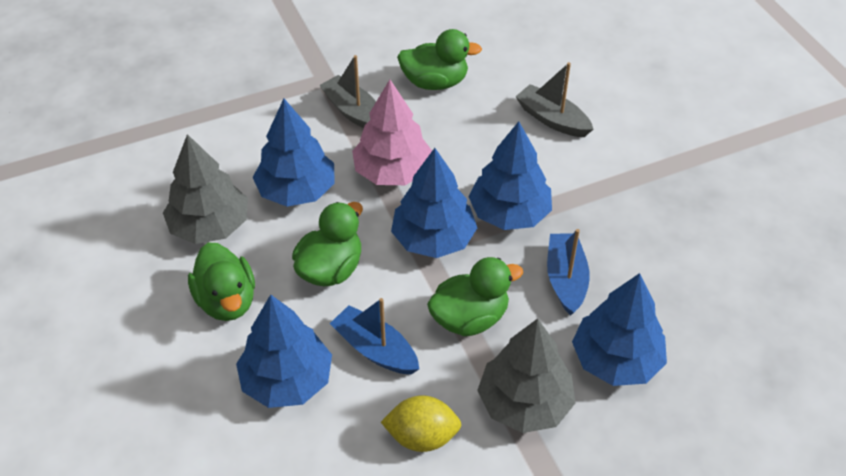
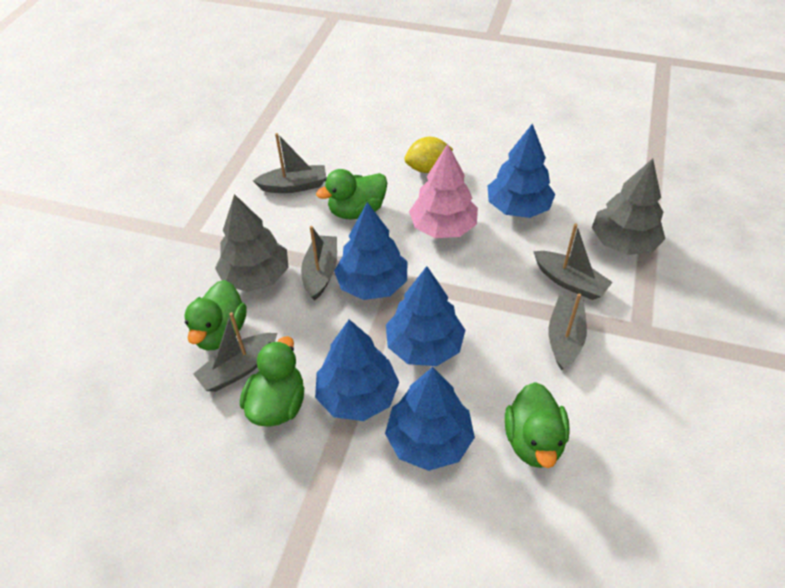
blue boat: 2 -> 0
grey boat: 2 -> 5

